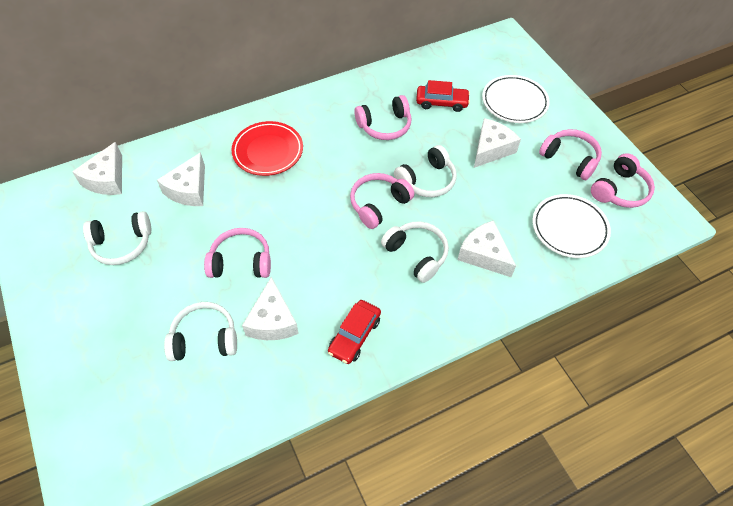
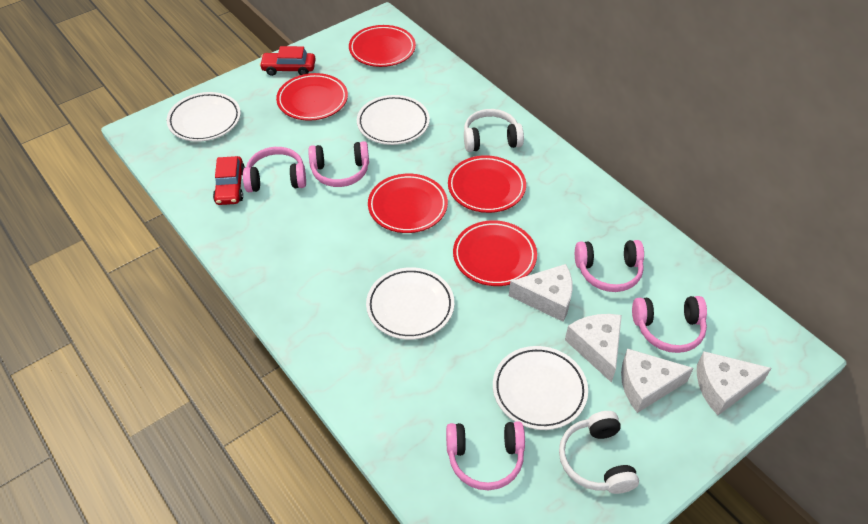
red plate: 1 -> 5
white cheese: 5 -> 4
white headphones: 4 -> 2
white plate: 2 -> 4

